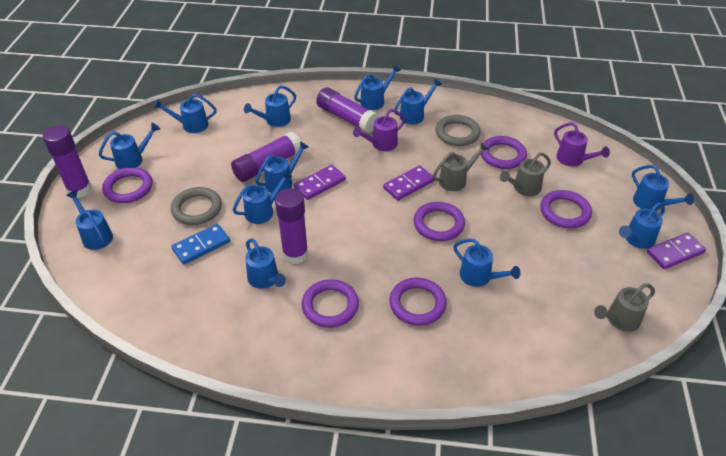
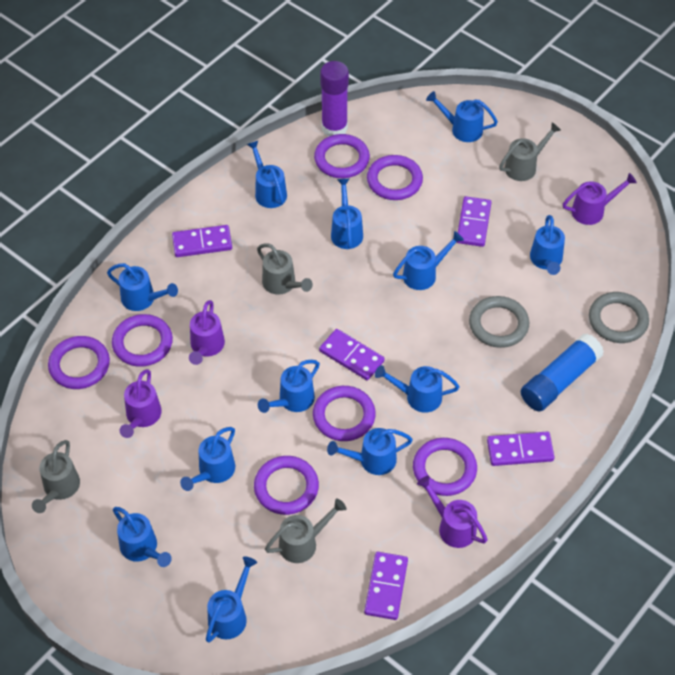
blue domino: 1 -> 0
blue glue stick: 0 -> 1
grey watering can: 3 -> 4
purple domino: 3 -> 5
purple glue stick: 4 -> 1
purple ring: 6 -> 7
purple watering can: 2 -> 4

